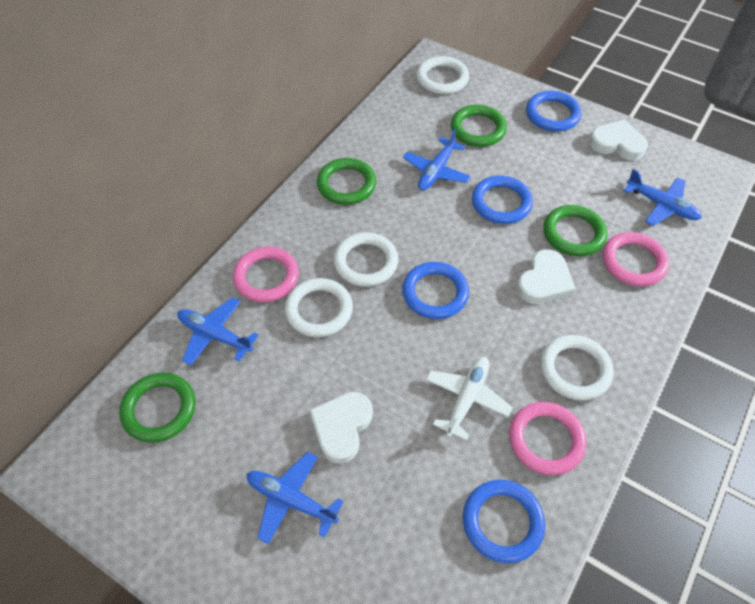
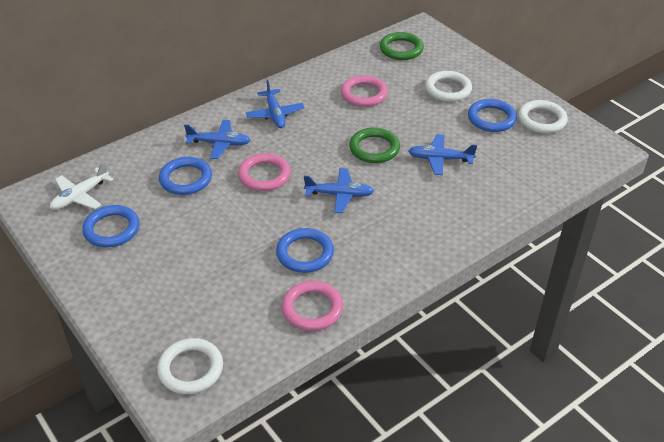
green ring: 4 -> 2
white heart: 3 -> 0
white ring: 4 -> 3

